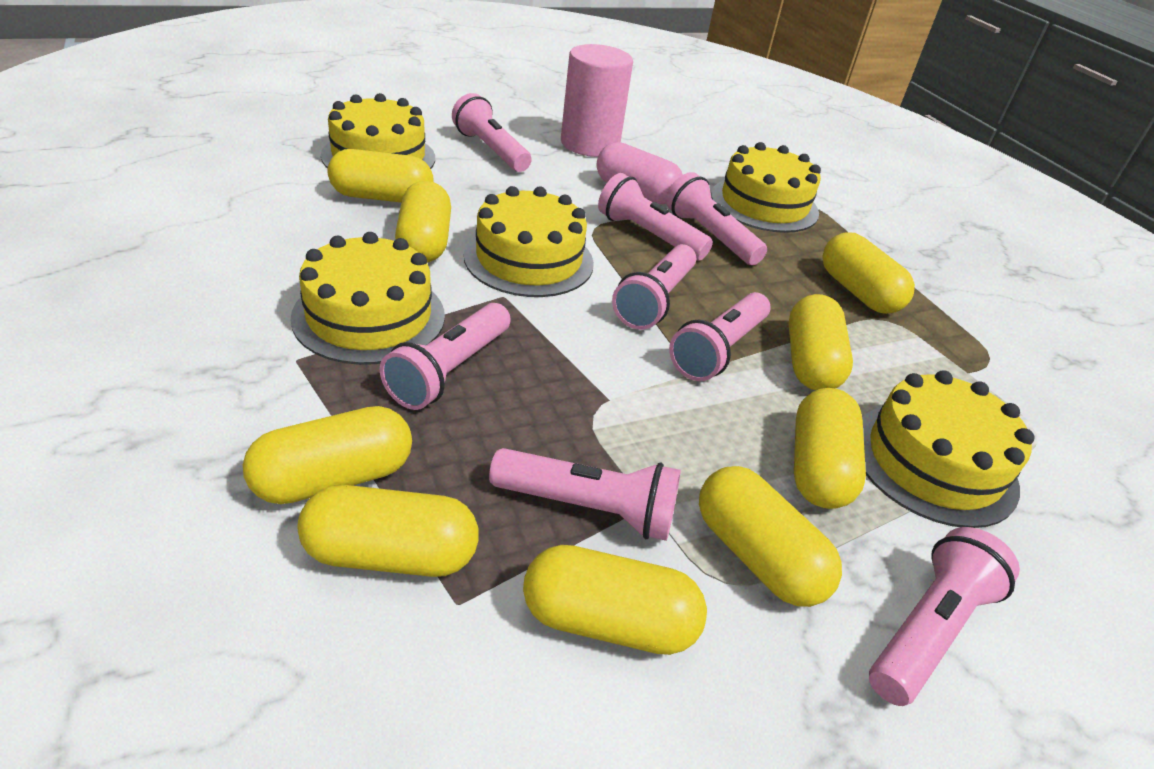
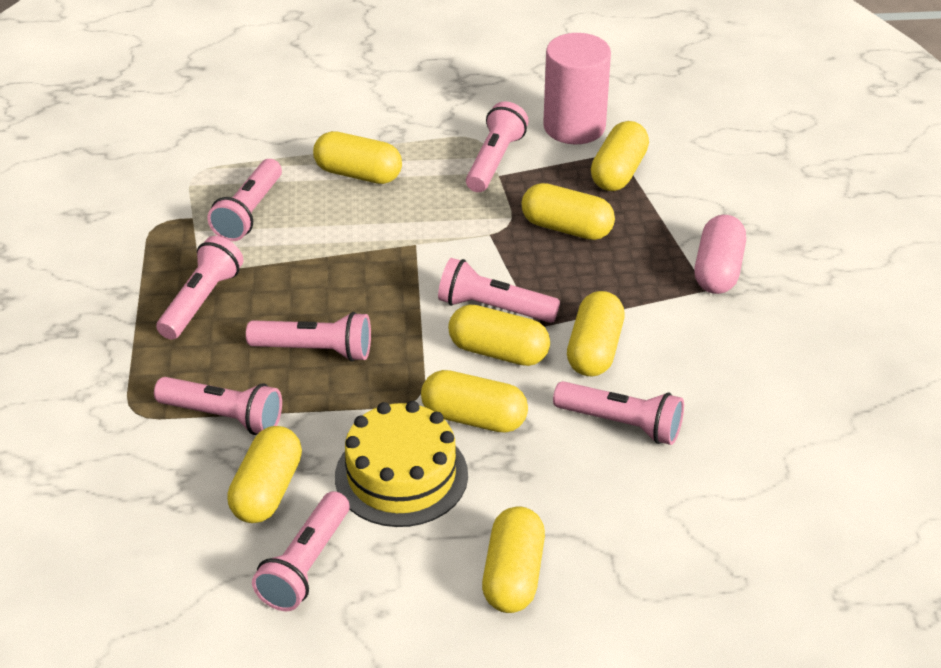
yellow cake: 5 -> 1
yellow capsule: 9 -> 8

